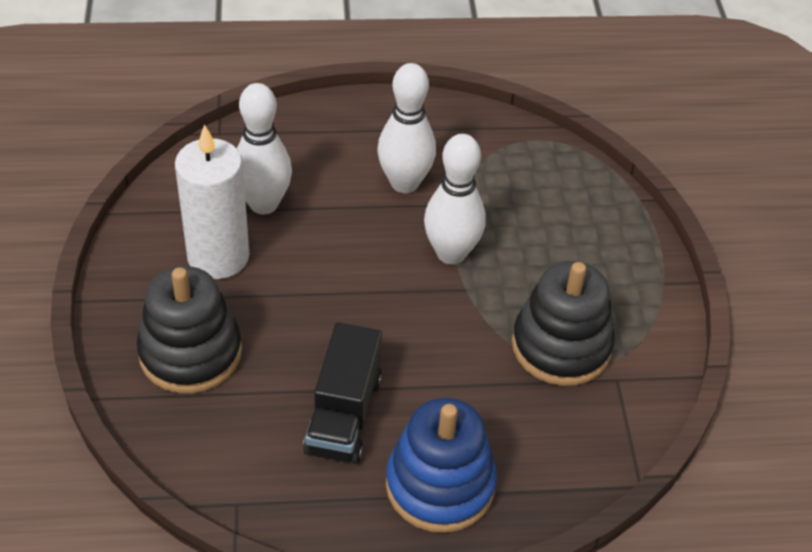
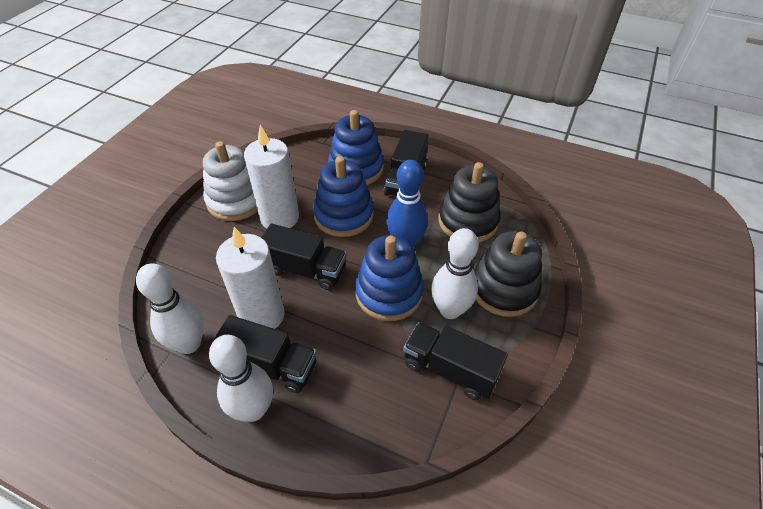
black truck: 1 -> 4
blue bowling pin: 0 -> 1
blue stacking toy: 1 -> 3
white candle: 1 -> 2
white stacking toy: 0 -> 1

